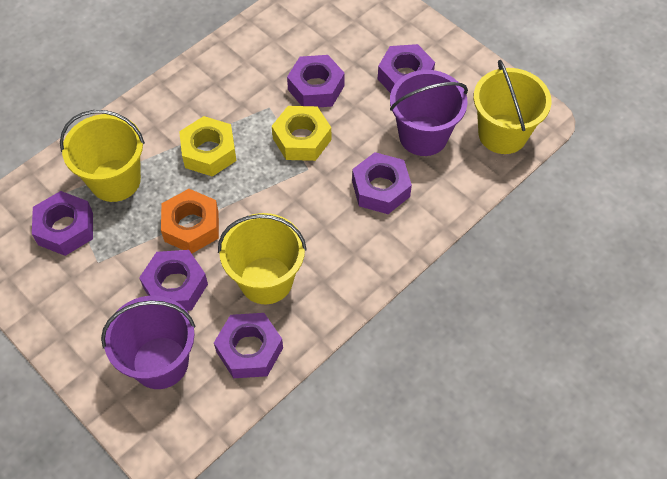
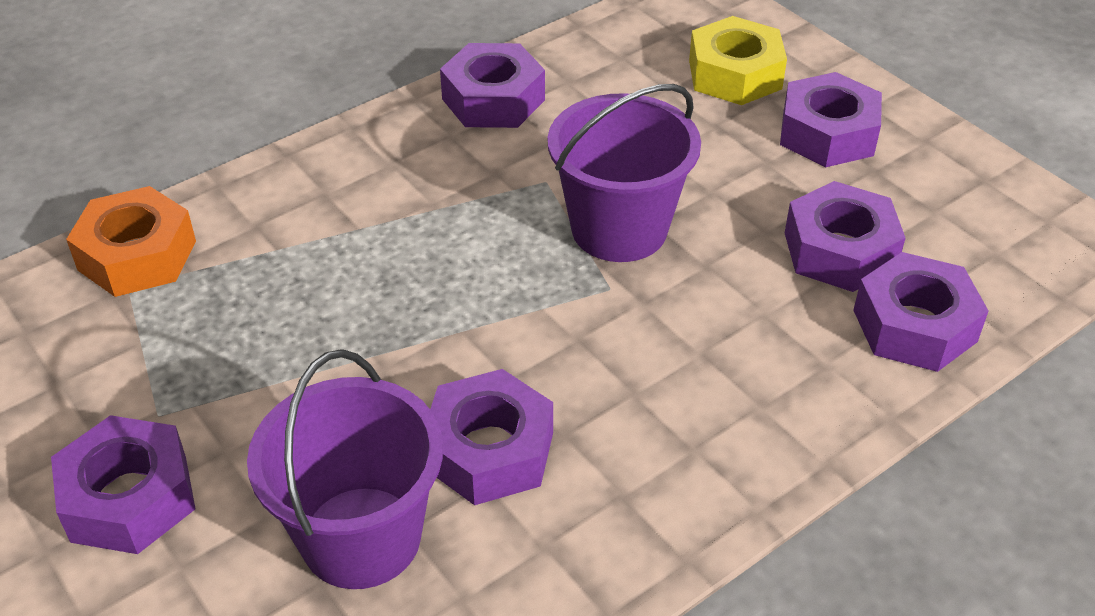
yellow bucket: 3 -> 0
yellow nut: 2 -> 1

